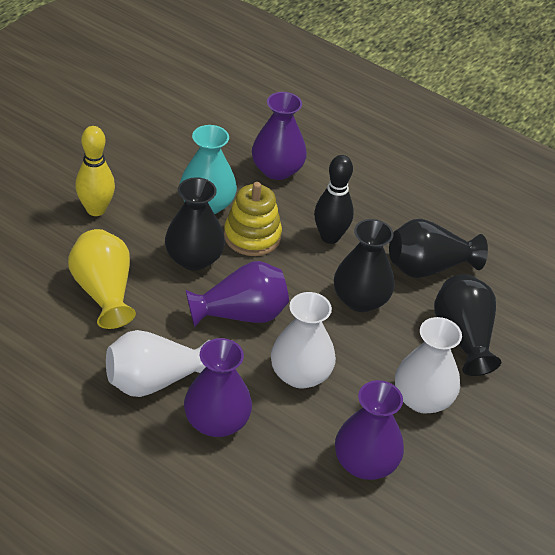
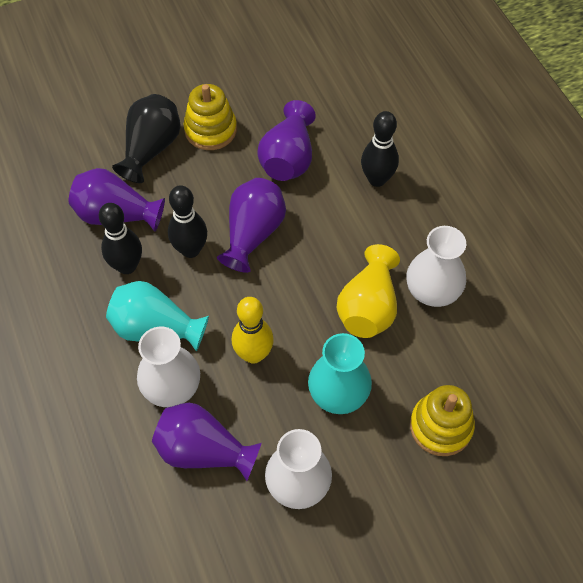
black bowling pin: 1 -> 3
black vase: 4 -> 1
turquoise vase: 1 -> 2
yellow stacking toy: 1 -> 2

